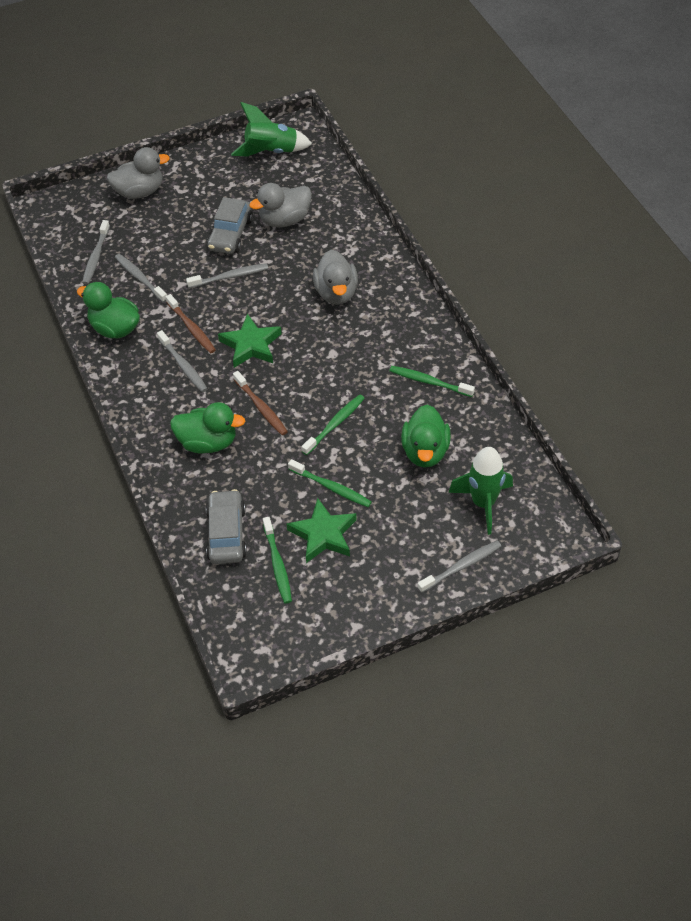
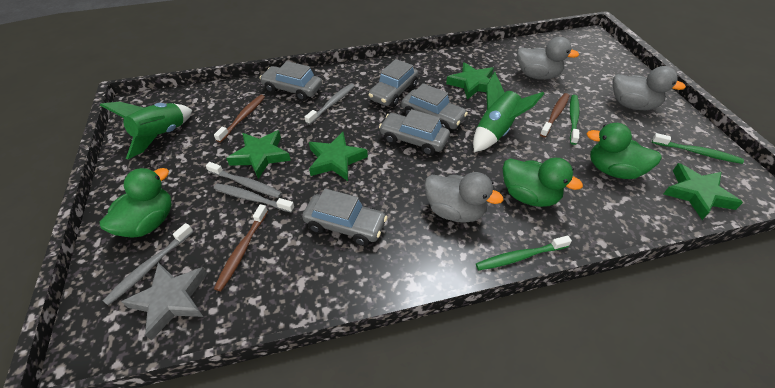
brown toothbrush: 2 -> 3
green star: 2 -> 4
green toothbrush: 4 -> 3
grey car: 2 -> 5
grey star: 0 -> 1
grey toothbrush: 5 -> 4

